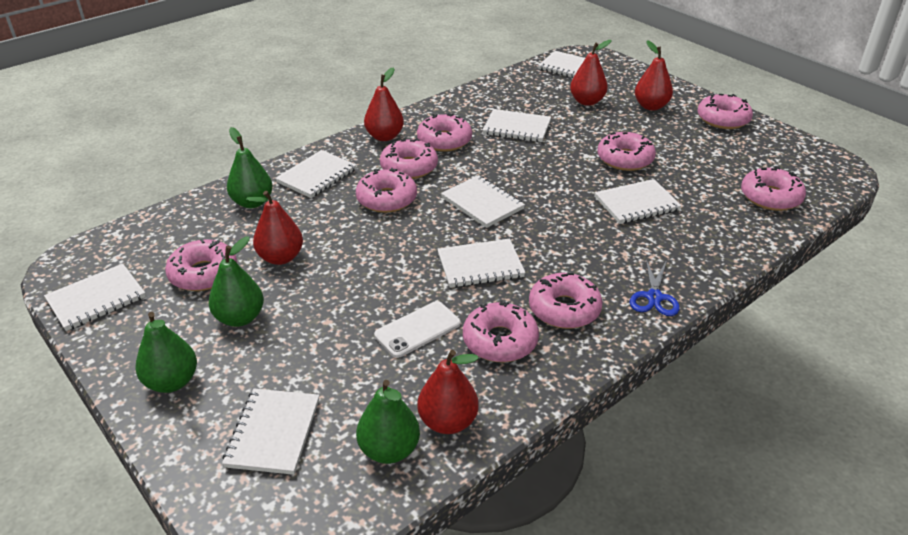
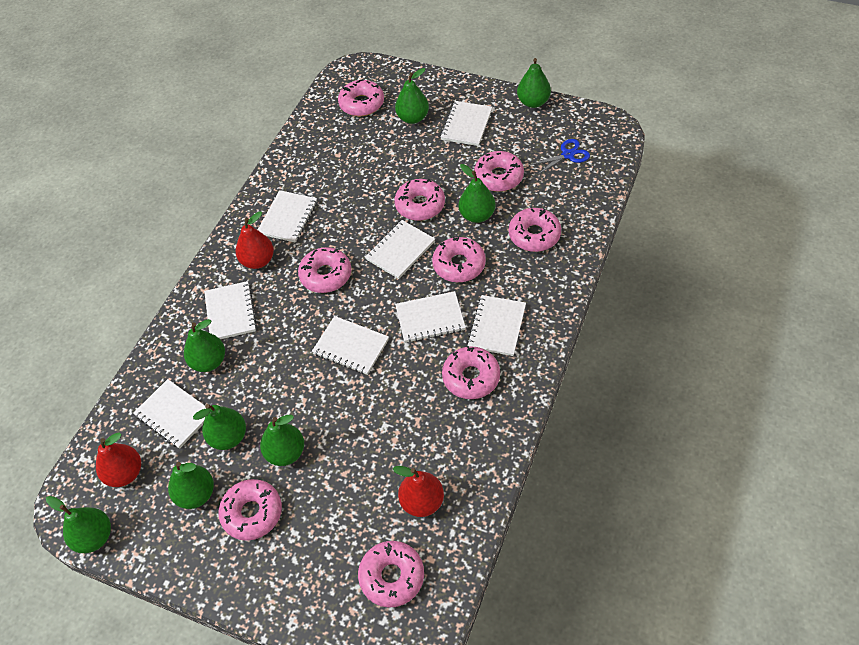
green pear: 4 -> 8
red pear: 5 -> 3
white phone: 1 -> 0

